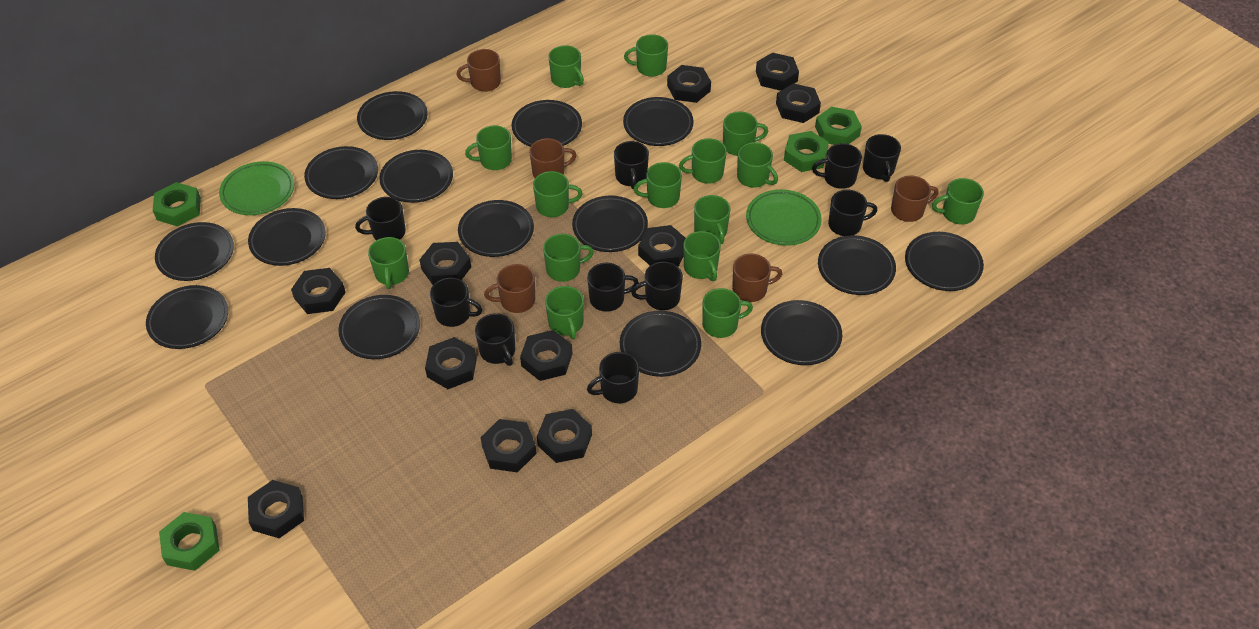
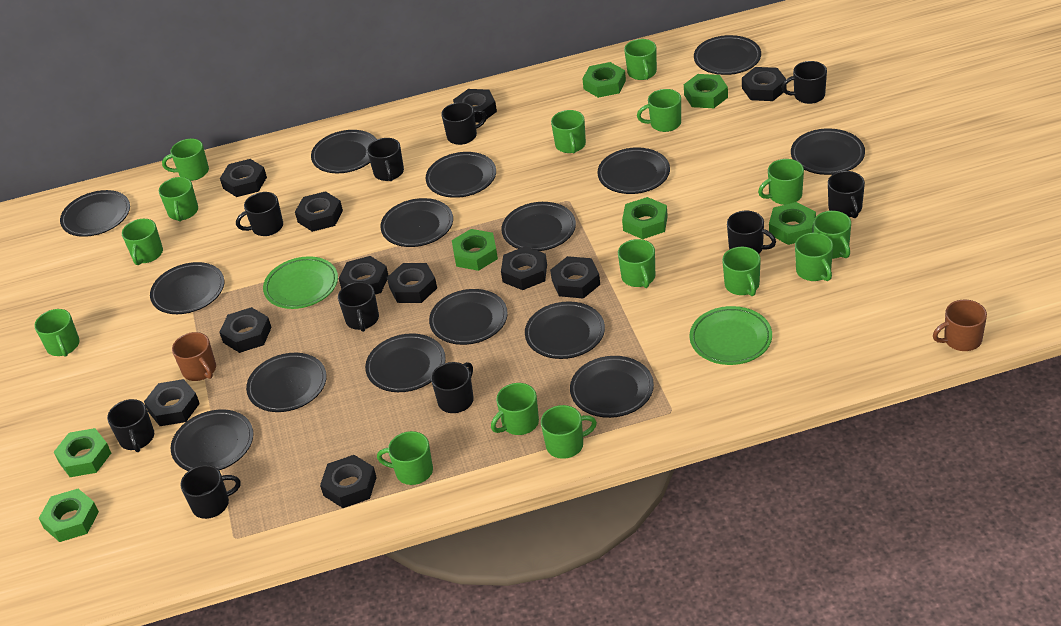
brown mug: 5 -> 2
green nut: 4 -> 7

